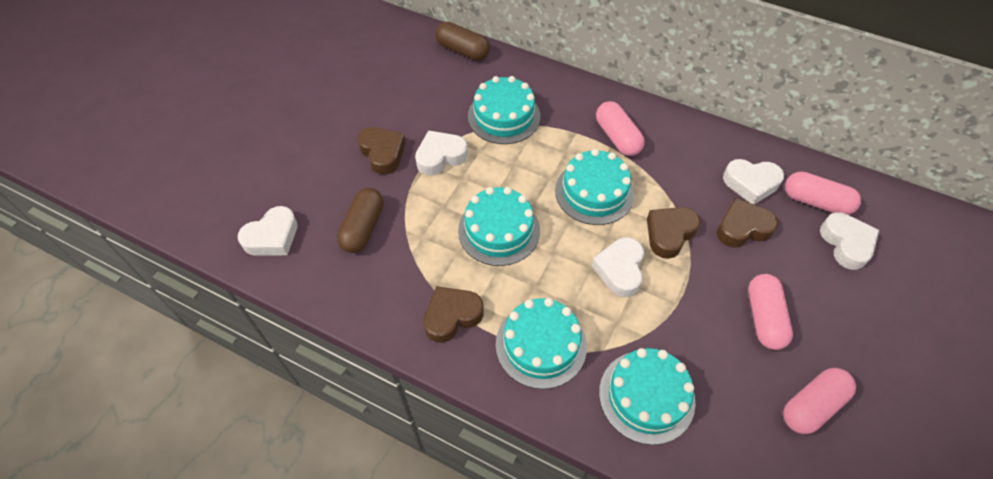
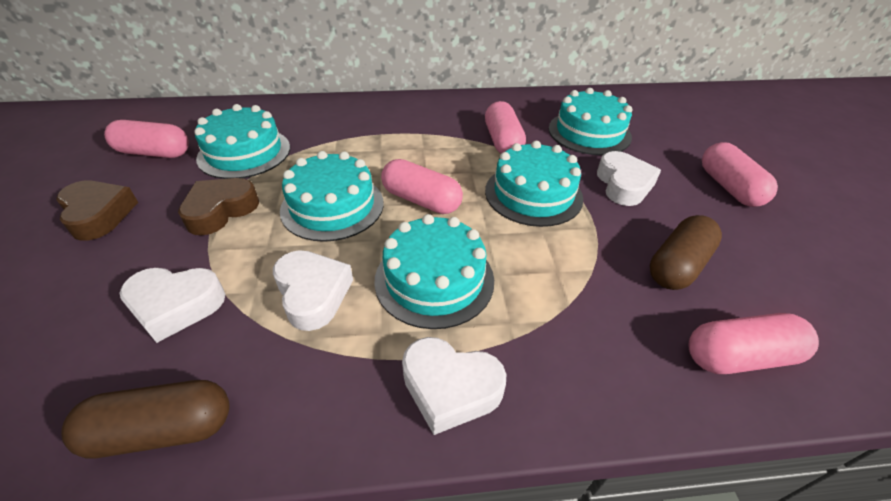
brown heart: 4 -> 2
pink capsule: 4 -> 5
white heart: 5 -> 4

